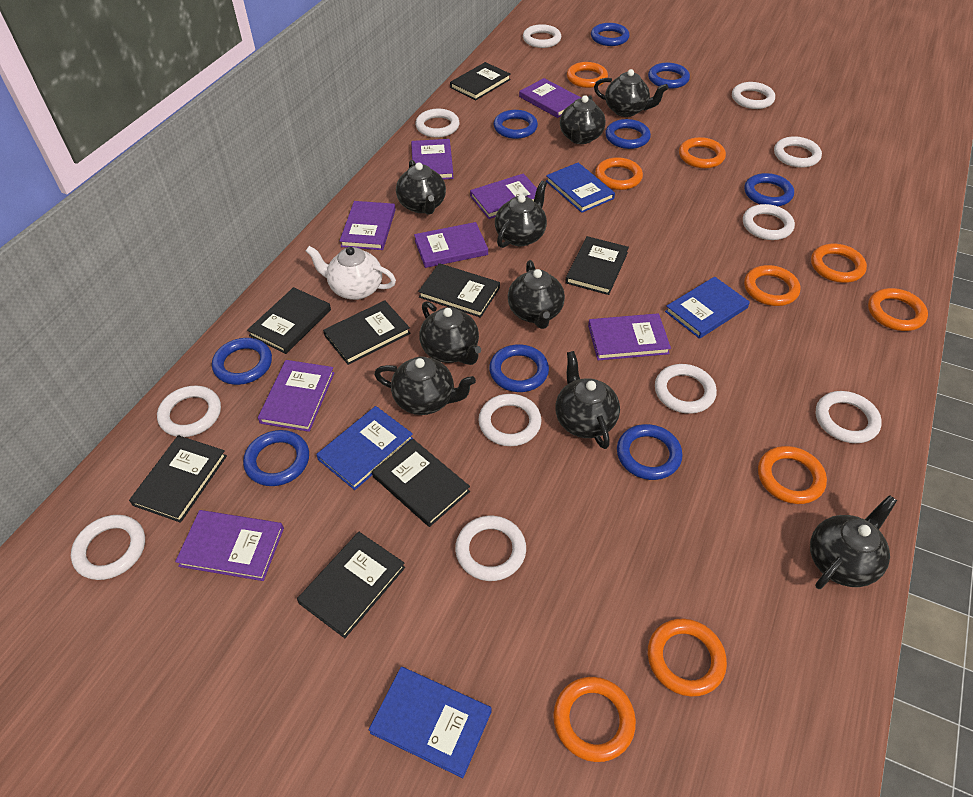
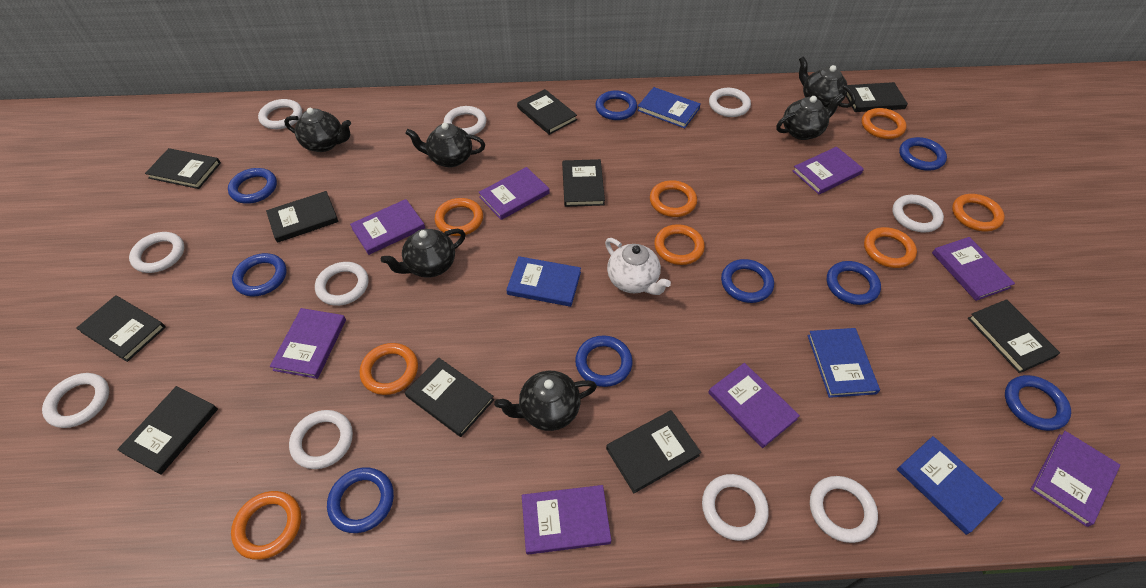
black book: 8 -> 10
black teapot: 9 -> 6
orange ring: 9 -> 8
white ring: 11 -> 10

